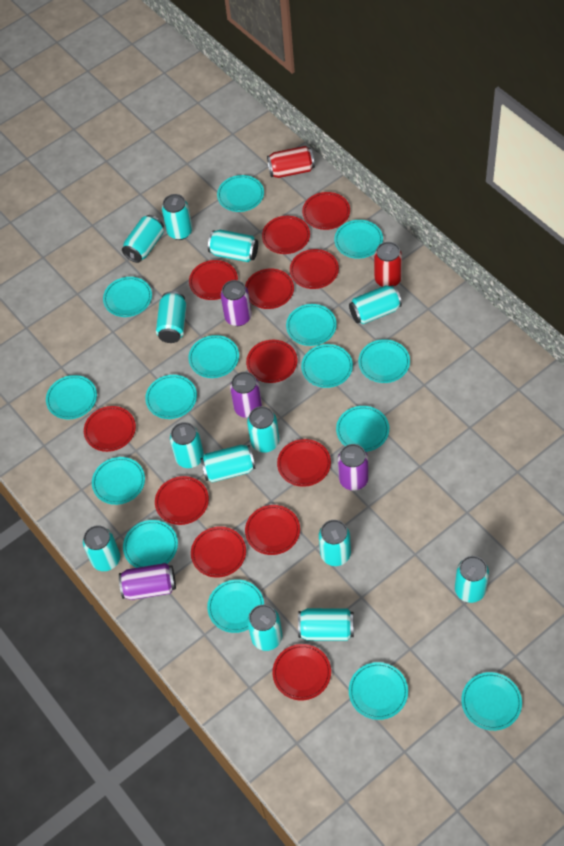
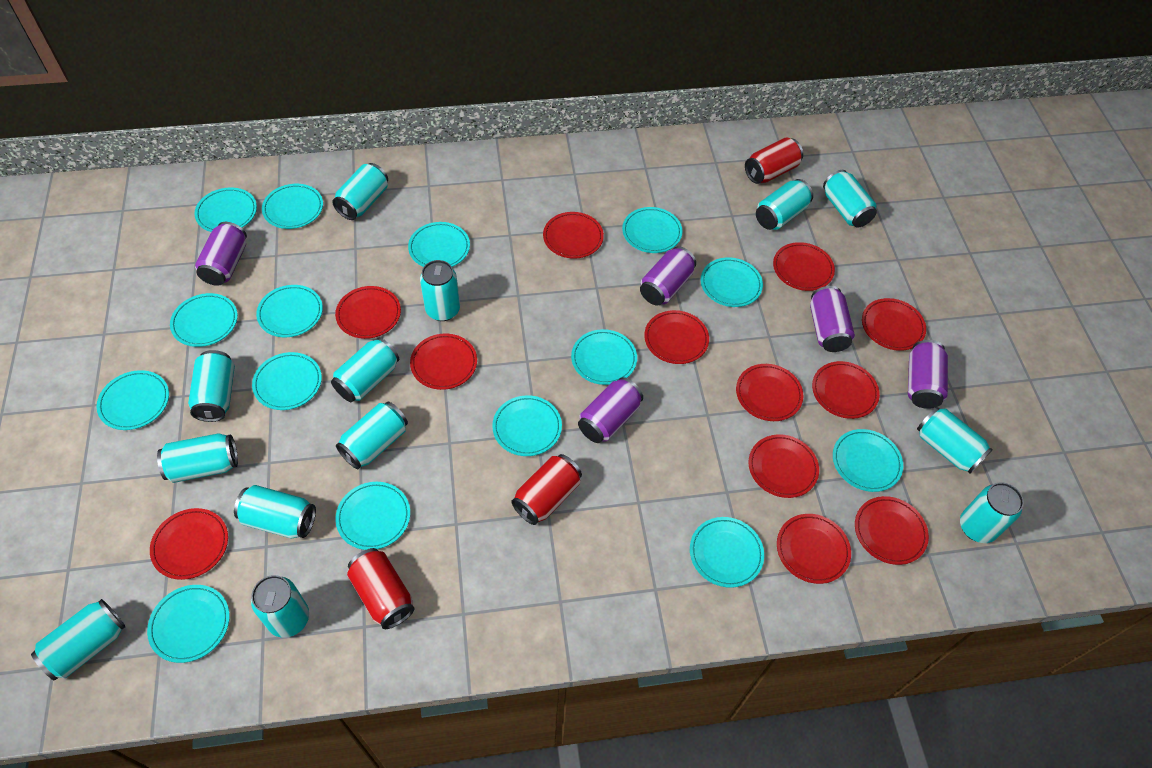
purple can: 4 -> 5
red can: 2 -> 3

